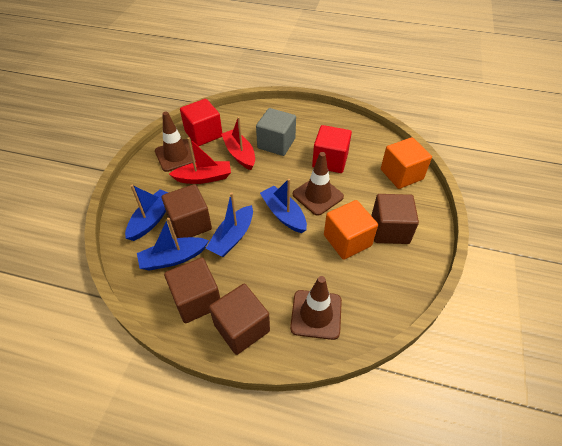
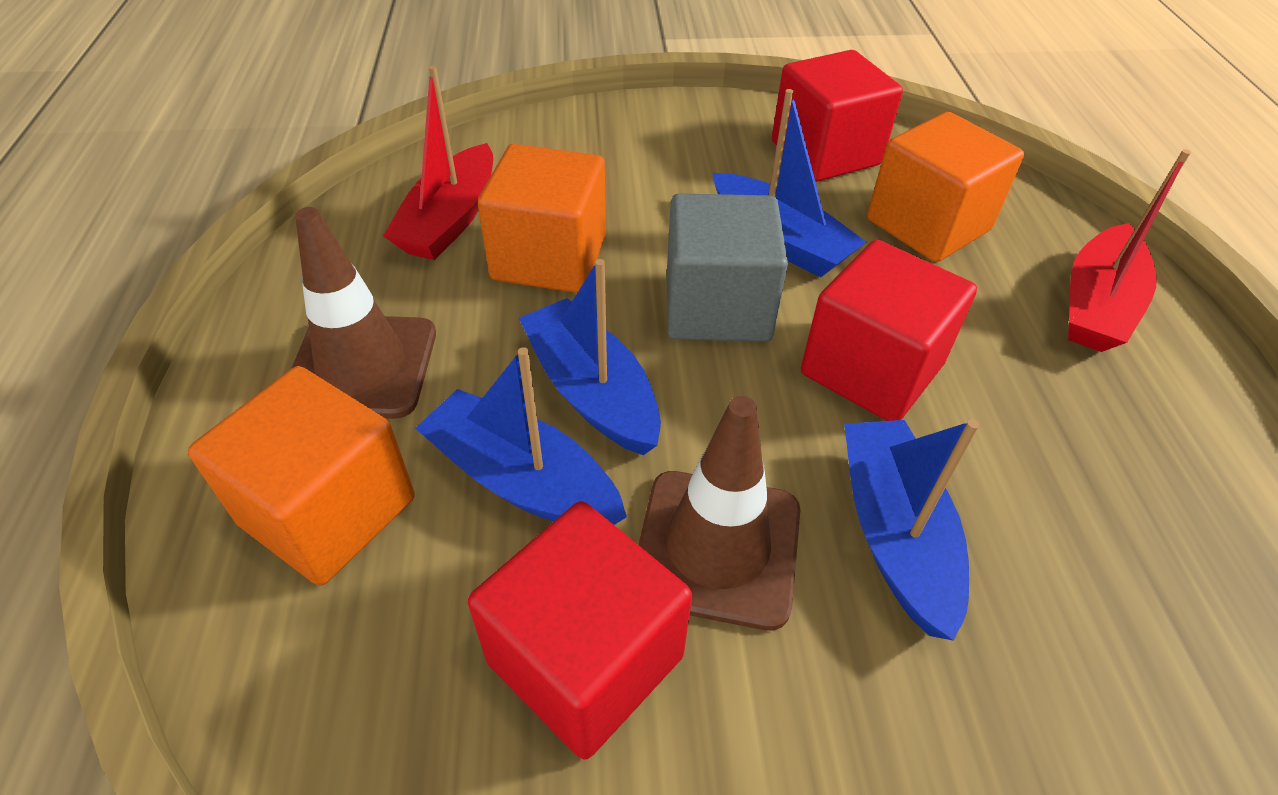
brown cube: 4 -> 0
brown traffic cone: 3 -> 2
orange cube: 2 -> 3
red cube: 2 -> 3

